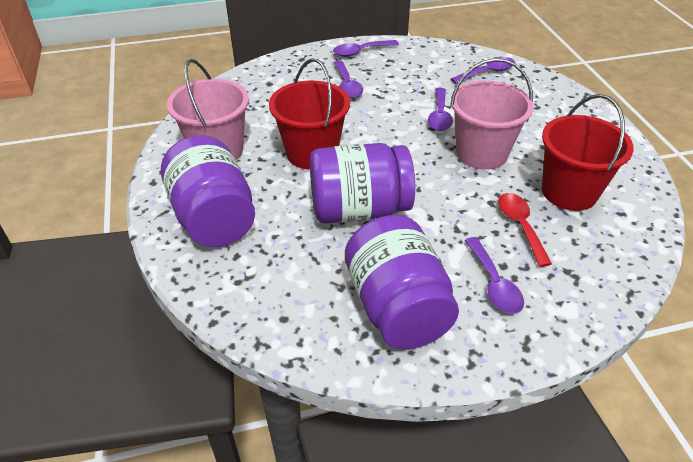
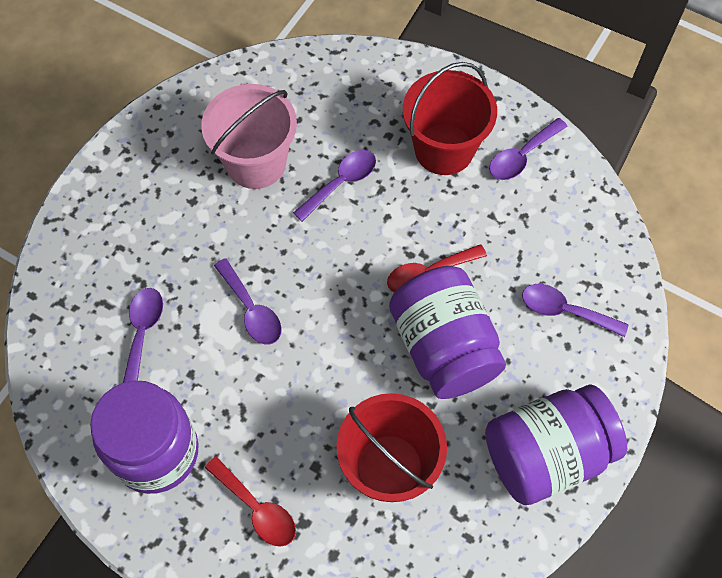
pink bucket: 2 -> 1
red spoon: 1 -> 2

